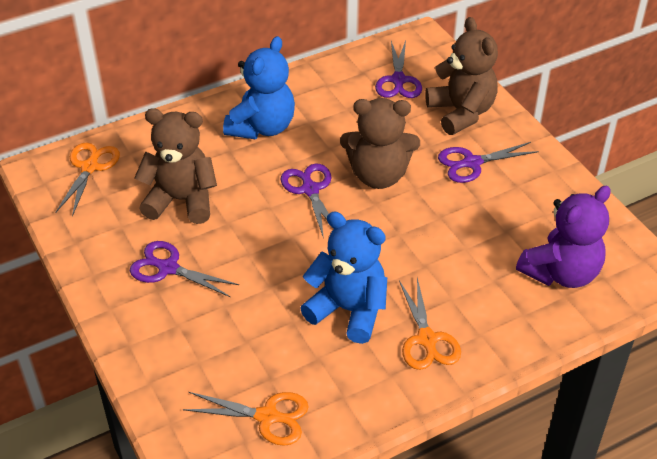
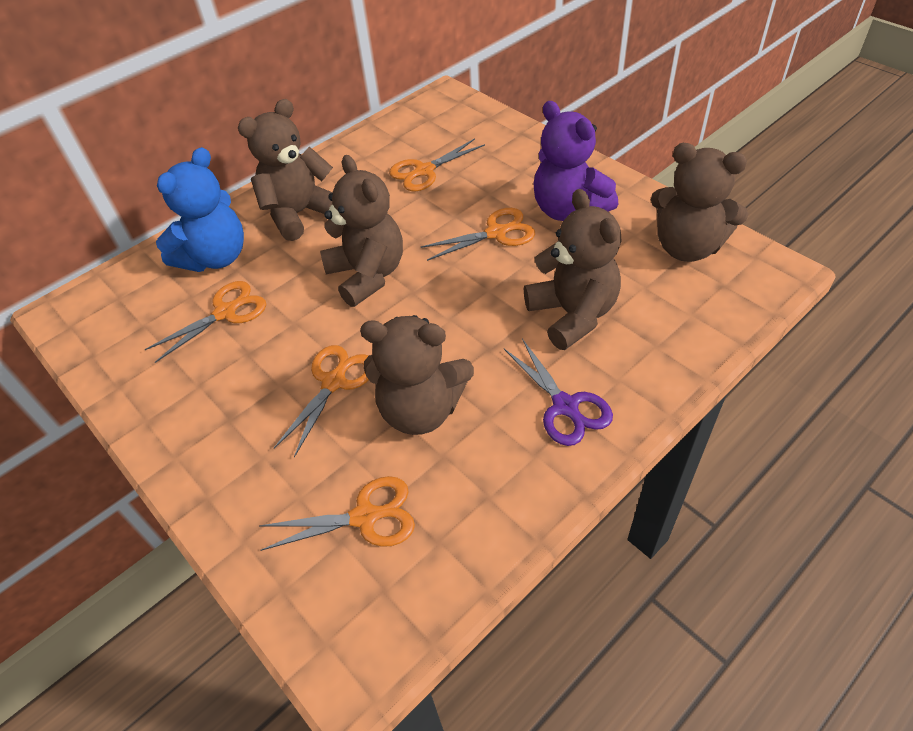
blue teddy bear: 2 -> 1
brown teddy bear: 3 -> 5
orange scissors: 3 -> 5
purple scissors: 4 -> 1

